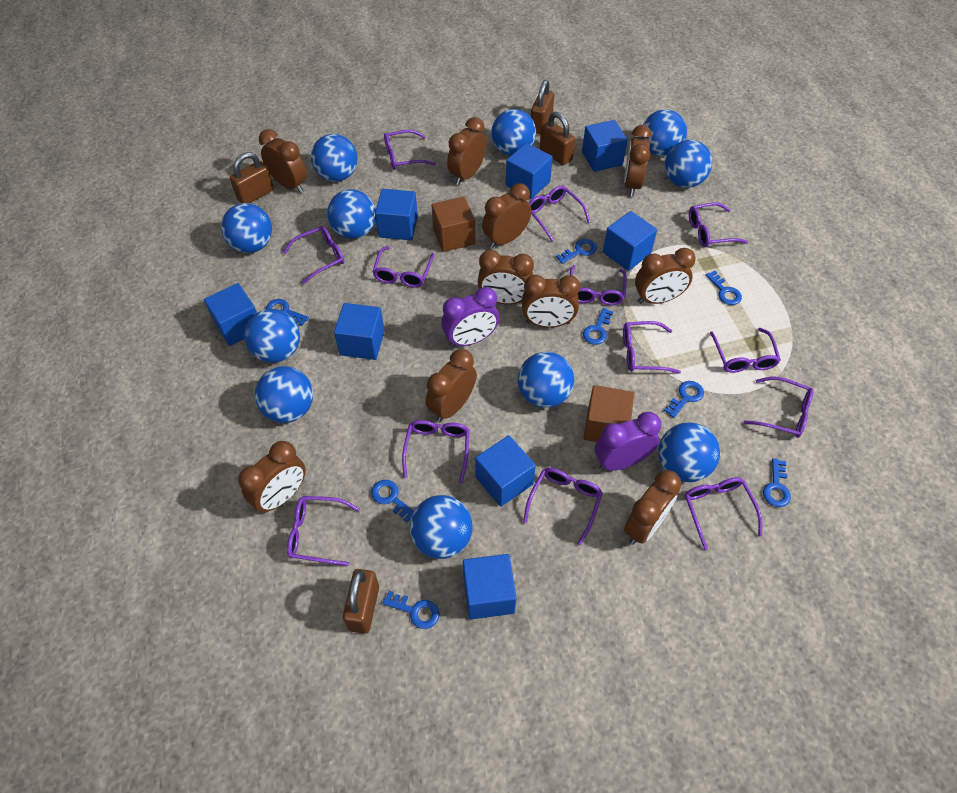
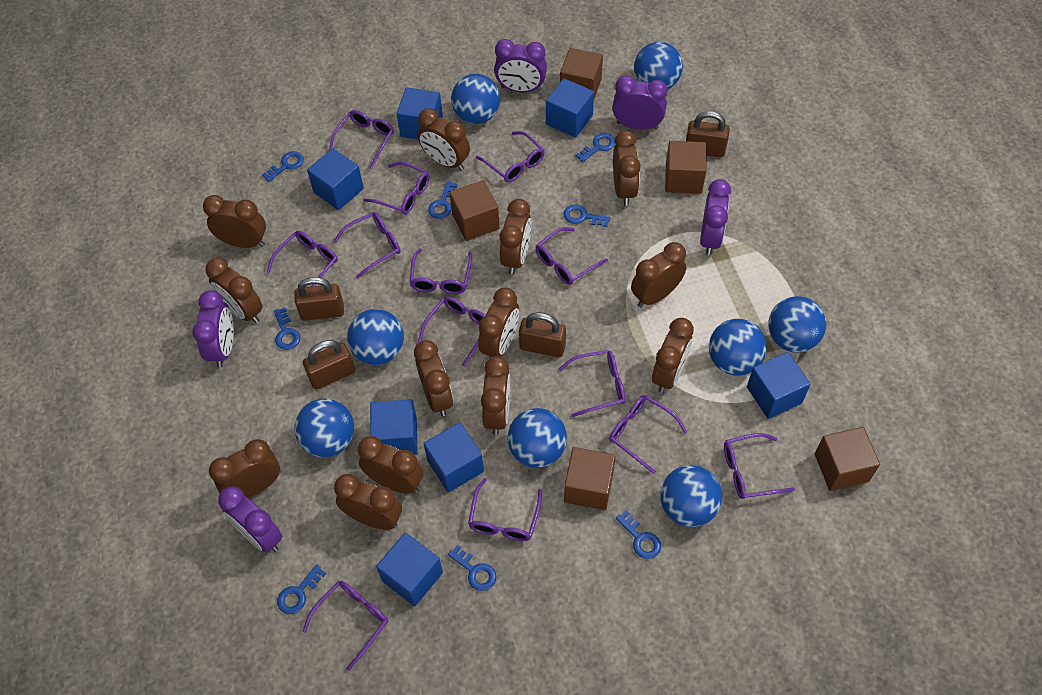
blue ball: 11 -> 8
blue cube: 8 -> 7
brown clock: 10 -> 13
brown cube: 2 -> 5
purple clock: 2 -> 5

